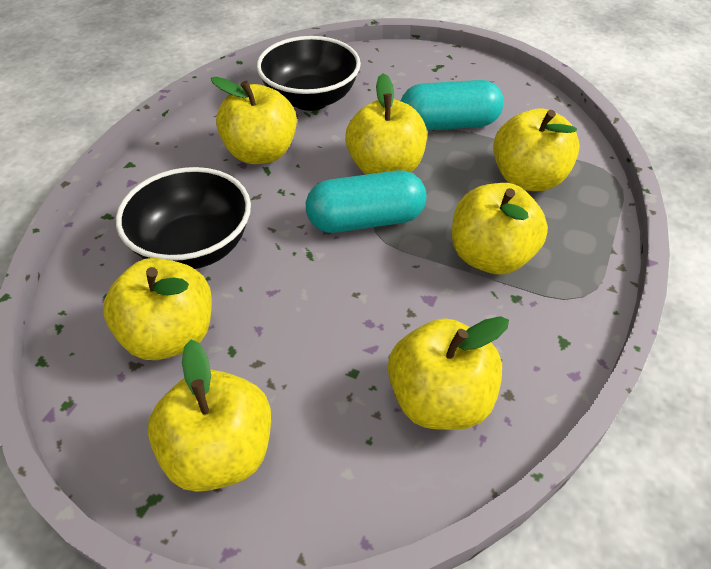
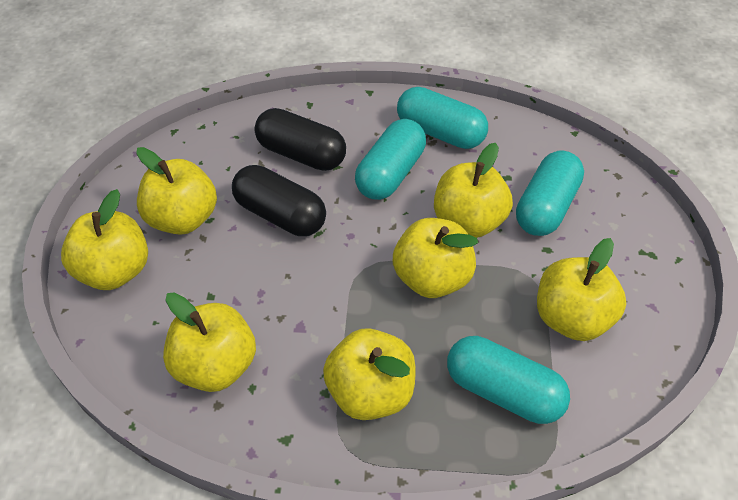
black bowl: 2 -> 0
black capsule: 0 -> 2
turquoise capsule: 2 -> 4

